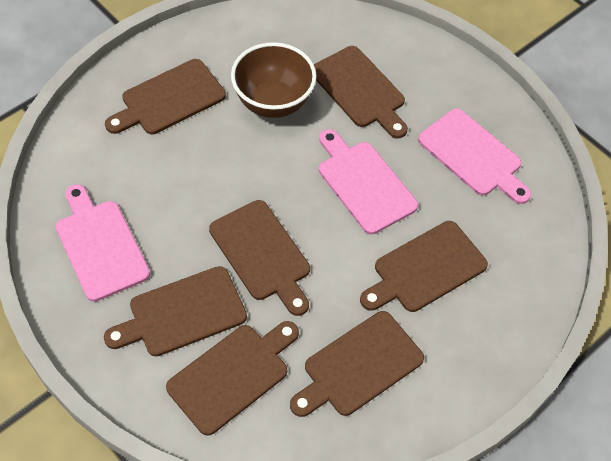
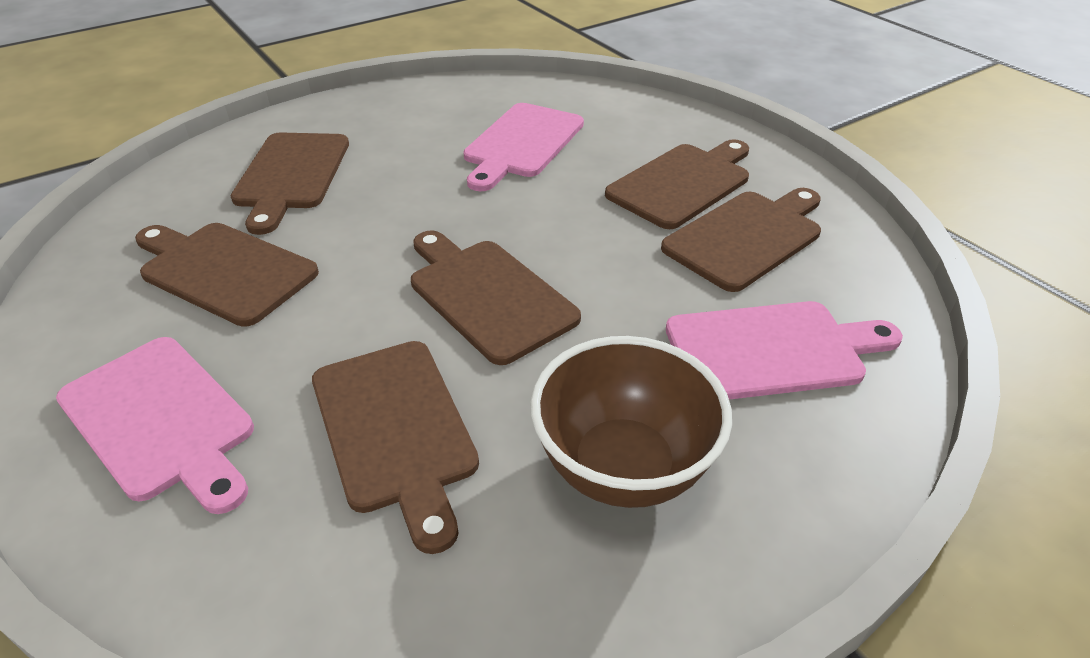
brown cutting board: 7 -> 6

